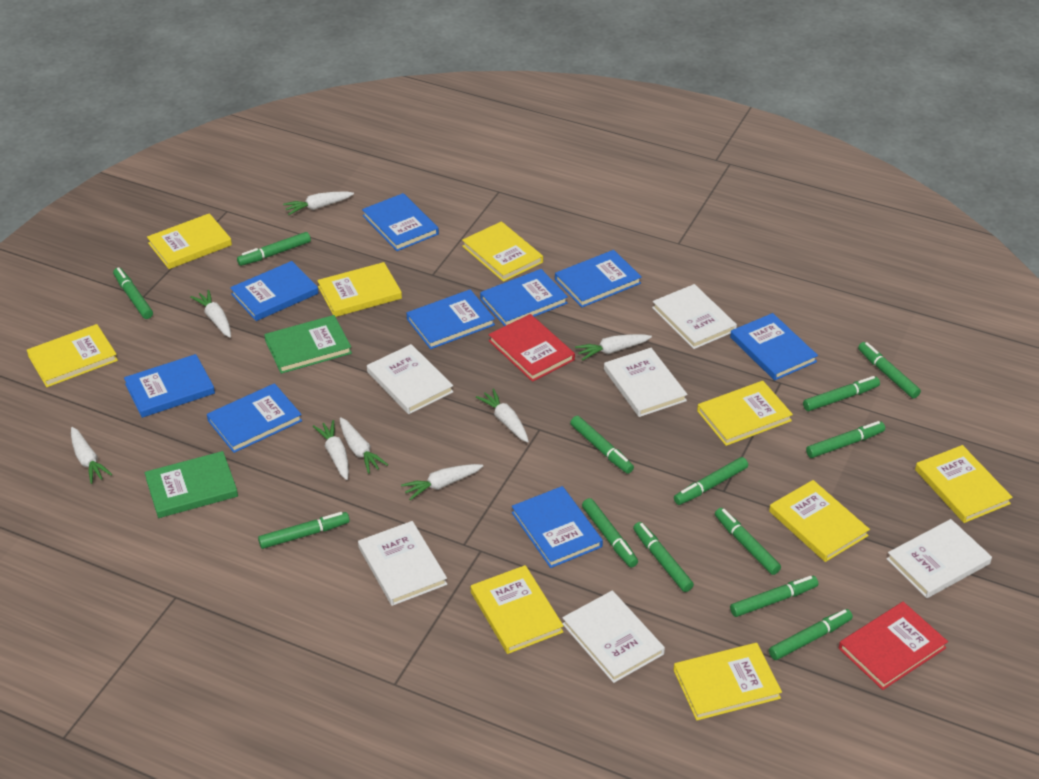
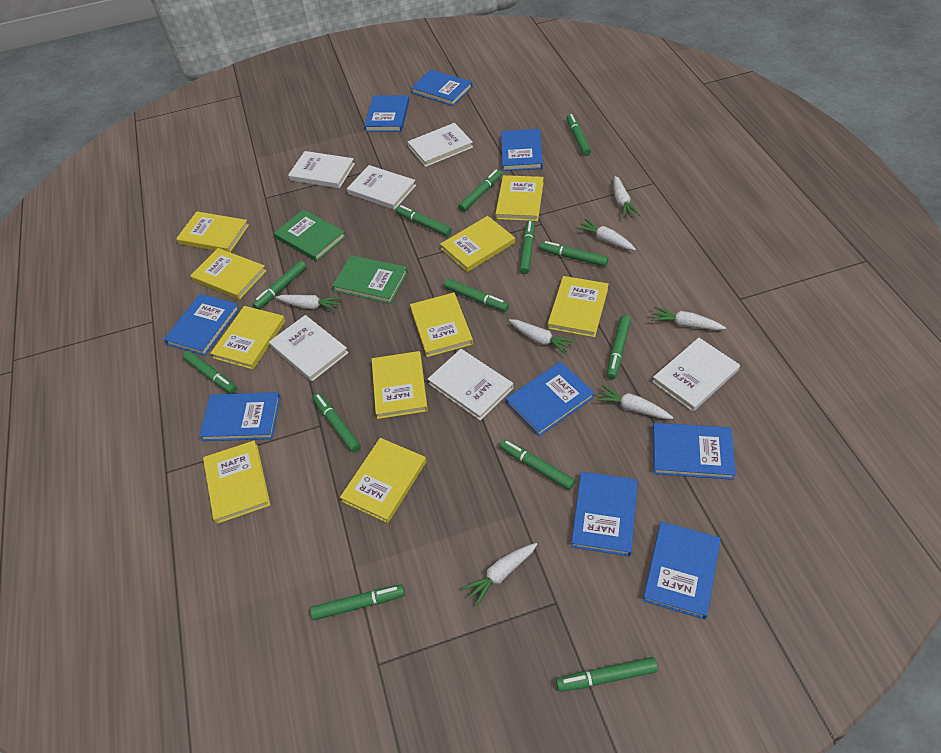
red book: 2 -> 0
white carrot: 8 -> 7
yellow book: 9 -> 10

